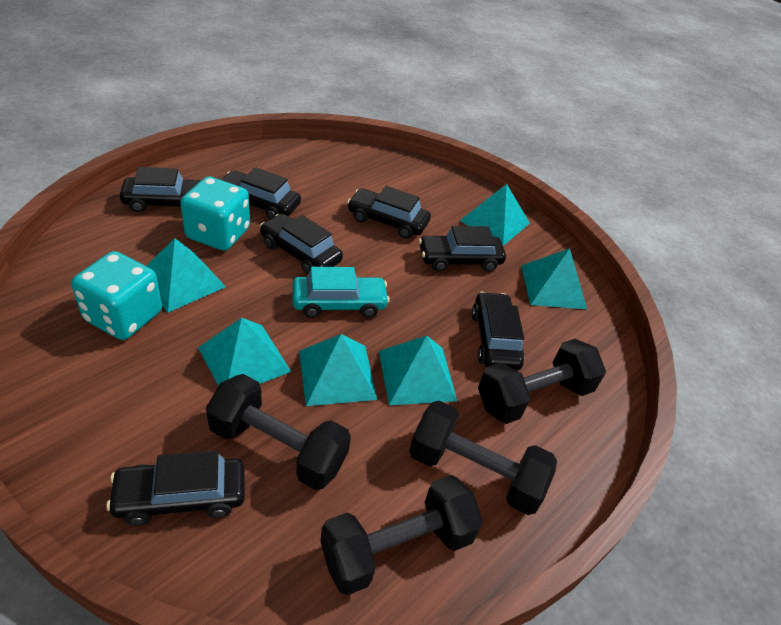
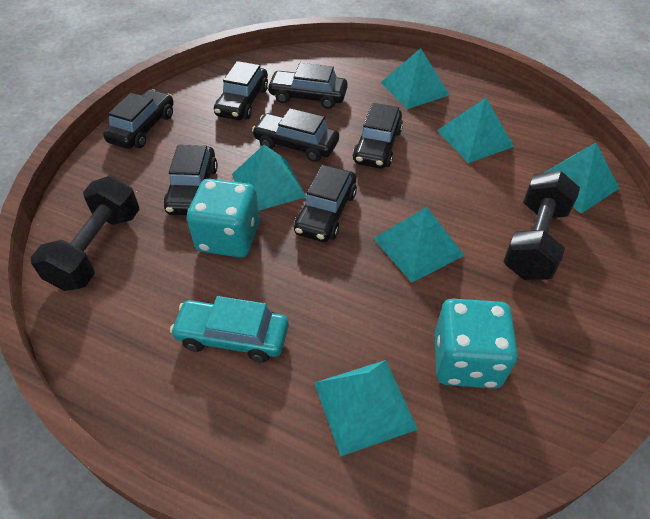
black dumbbell: 4 -> 2

